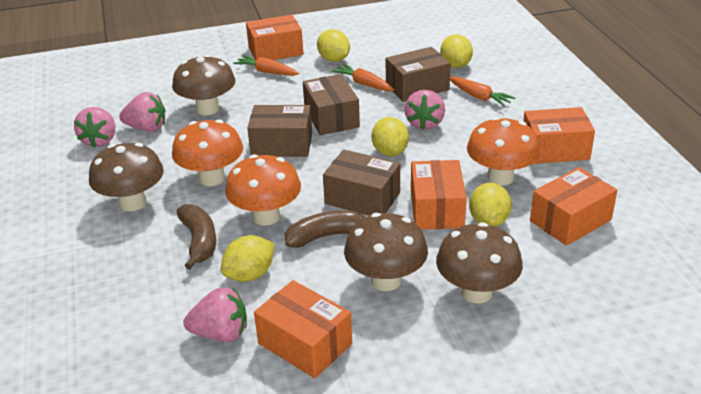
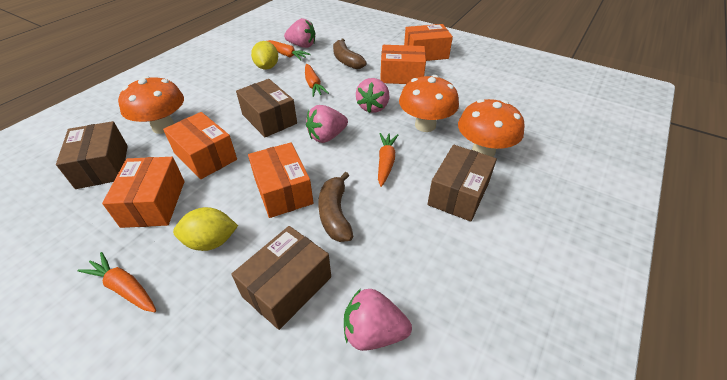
brown mushroom: 4 -> 0
orange carrot: 3 -> 4
yellow lemon: 5 -> 2

